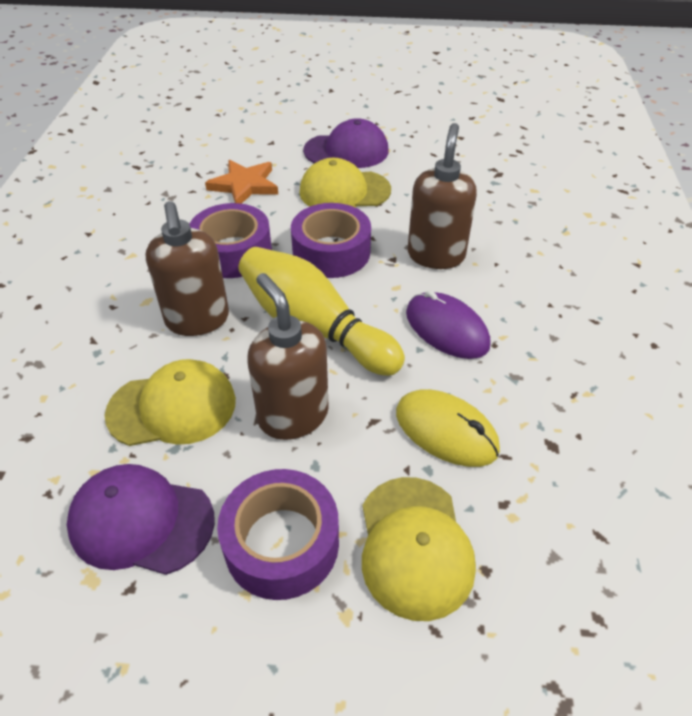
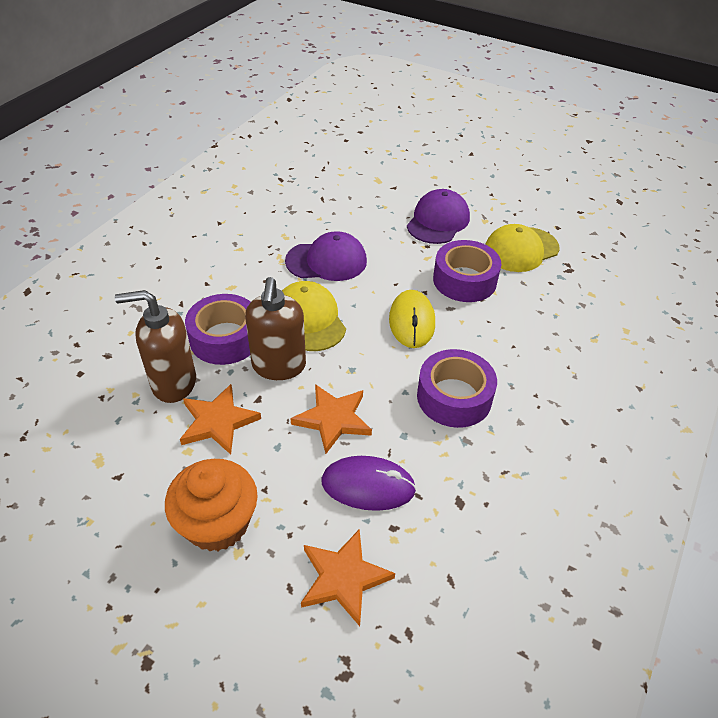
brown soap dispenser: 3 -> 2
orange cupcake: 0 -> 1
orange star: 1 -> 3
yellow bowling pin: 1 -> 0
yellow cap: 3 -> 2

